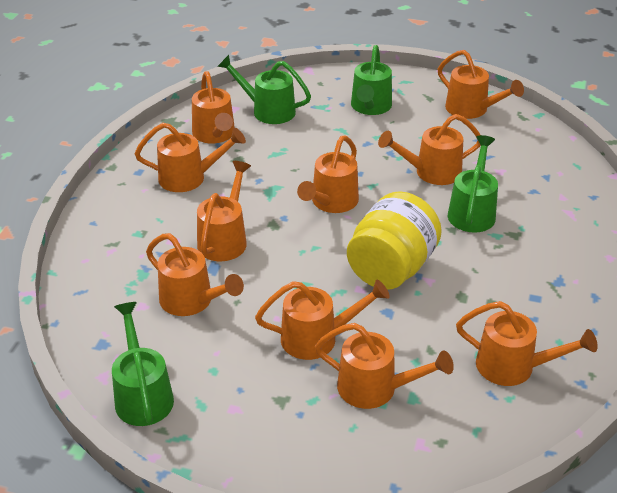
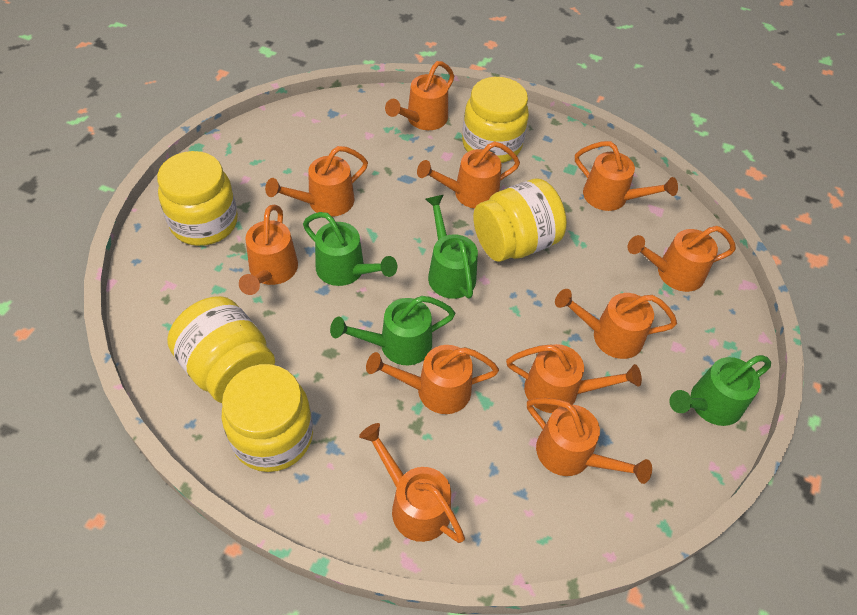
orange watering can: 10 -> 11
yellow jar: 1 -> 5

